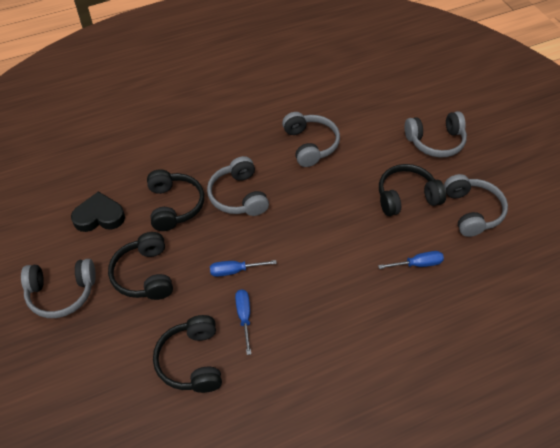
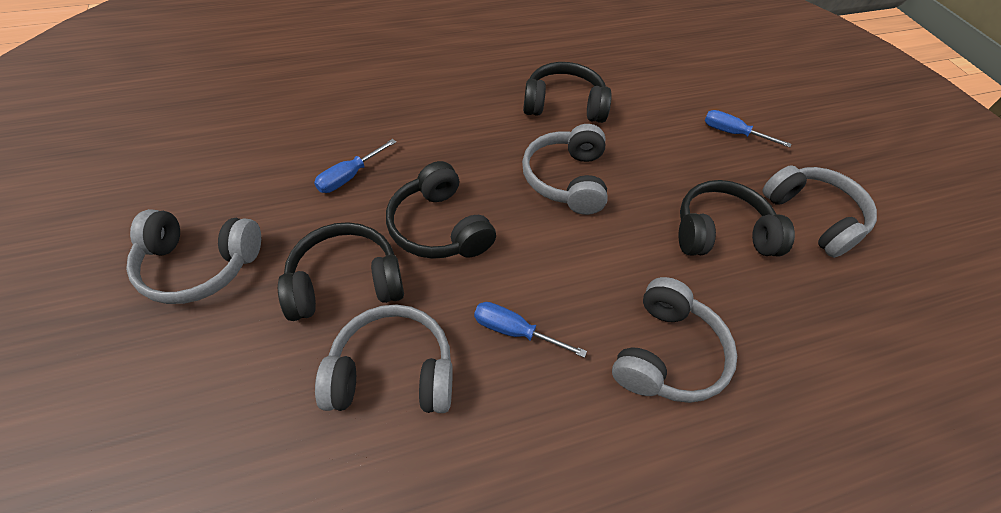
black heart: 1 -> 0

